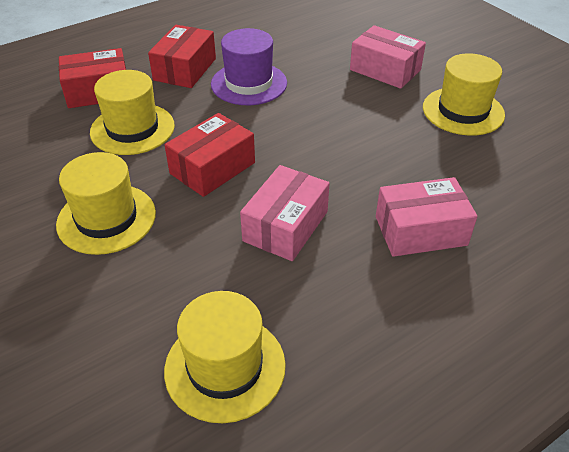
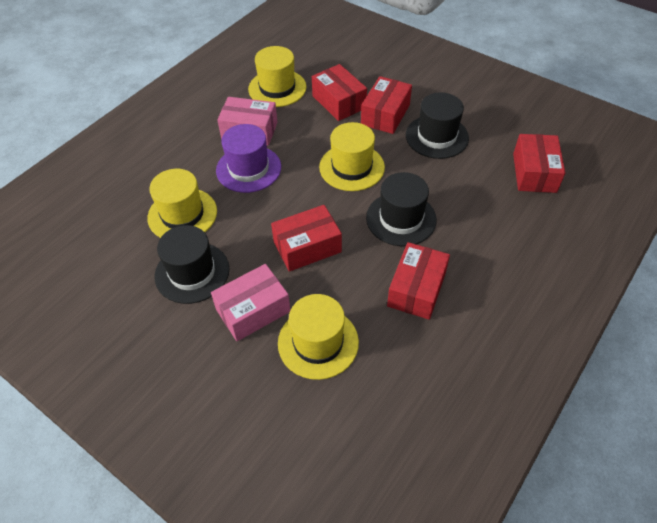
black hat: 0 -> 3
pink box: 3 -> 2
red box: 3 -> 5

